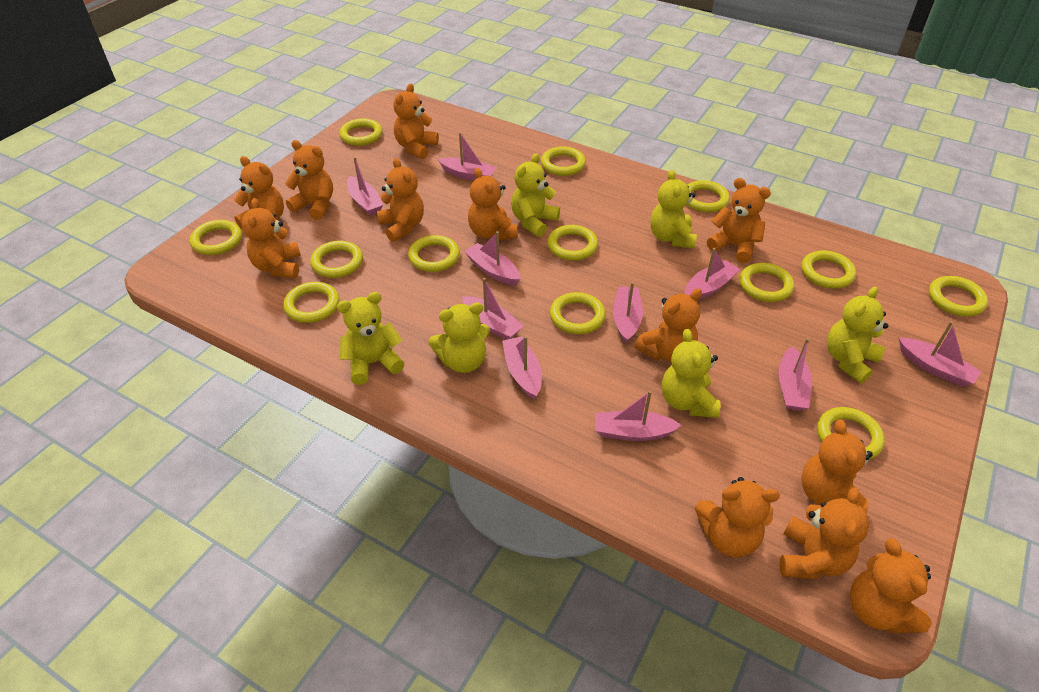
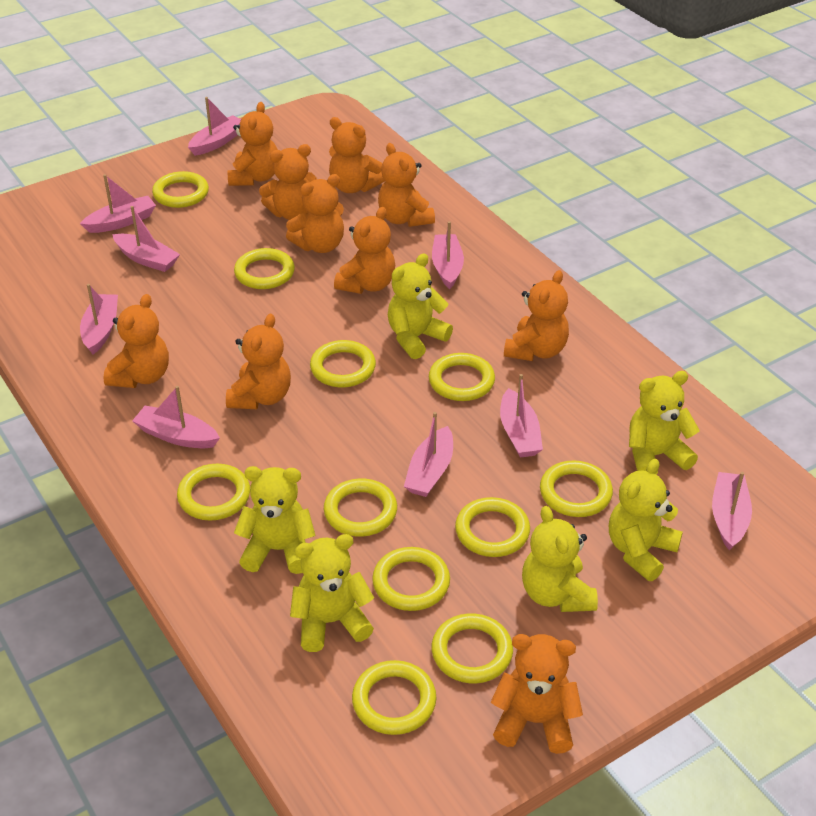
orange teddy bear: 12 -> 10
pink boat: 10 -> 9
yellow ring: 13 -> 11

